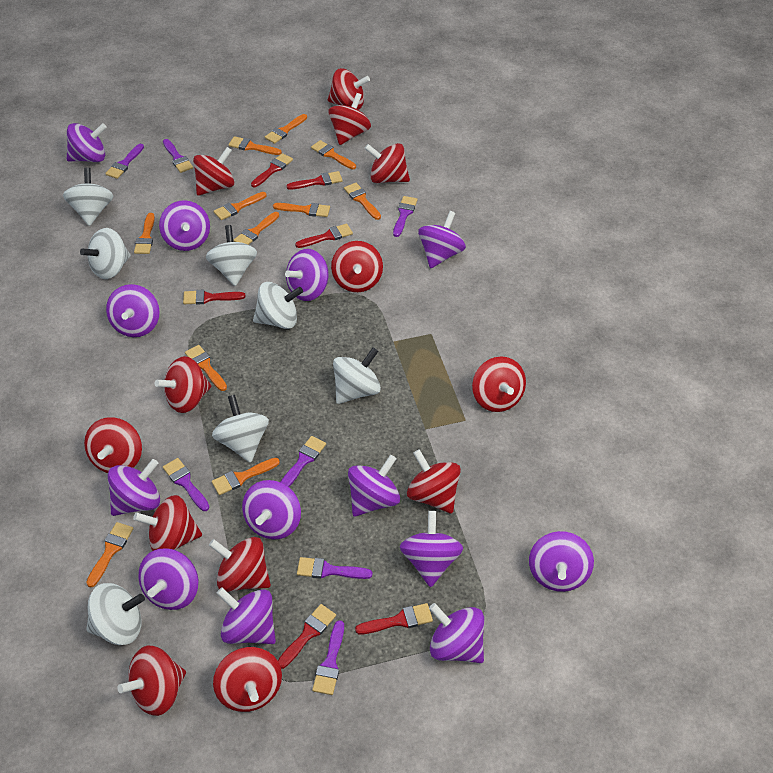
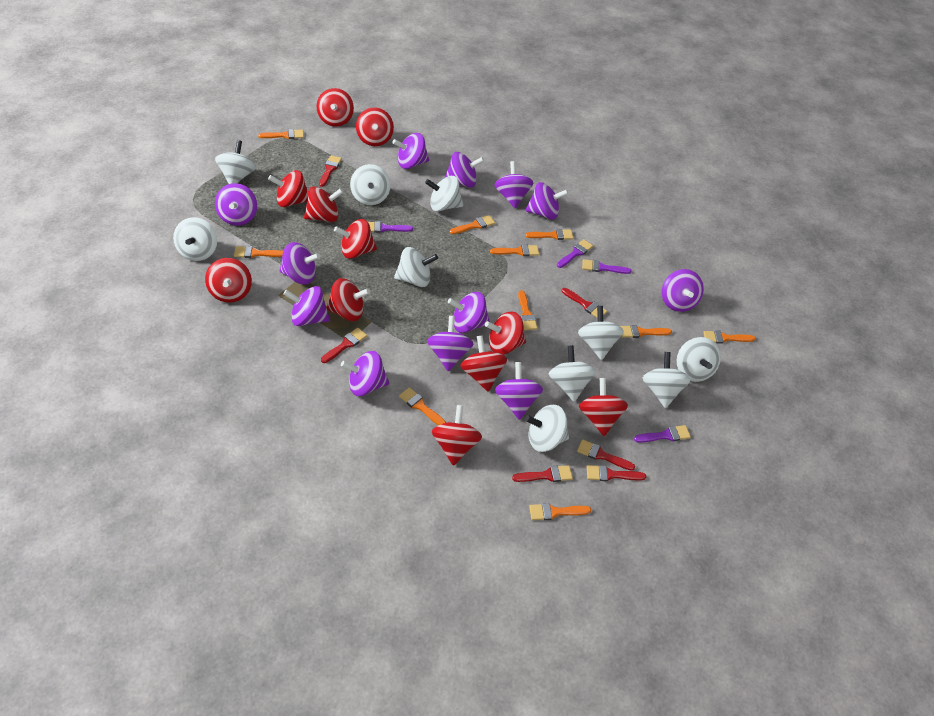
orange brush: 11 -> 10
purple brush: 7 -> 4
purple spinning top: 13 -> 12
red spinning top: 13 -> 11
white spinning top: 7 -> 10

